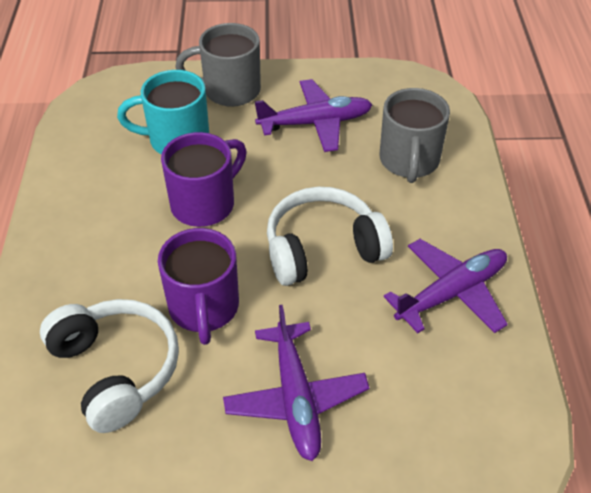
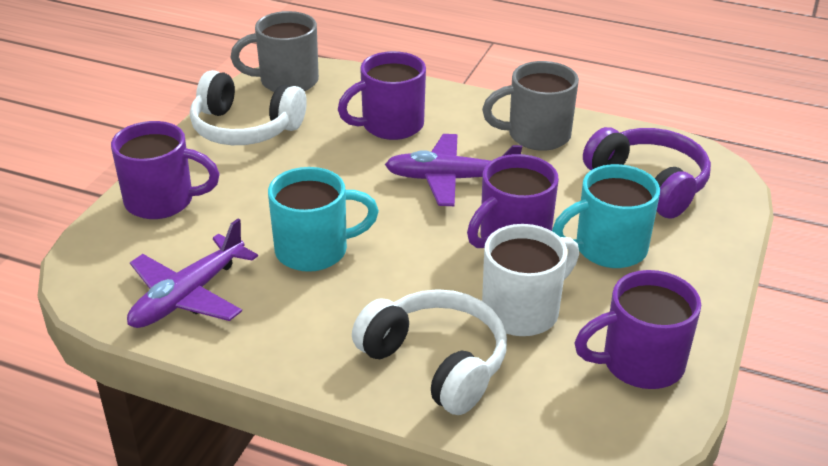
purple headphones: 0 -> 1
purple mug: 2 -> 4
purple plane: 3 -> 2
turquoise mug: 1 -> 2
white mug: 0 -> 1

